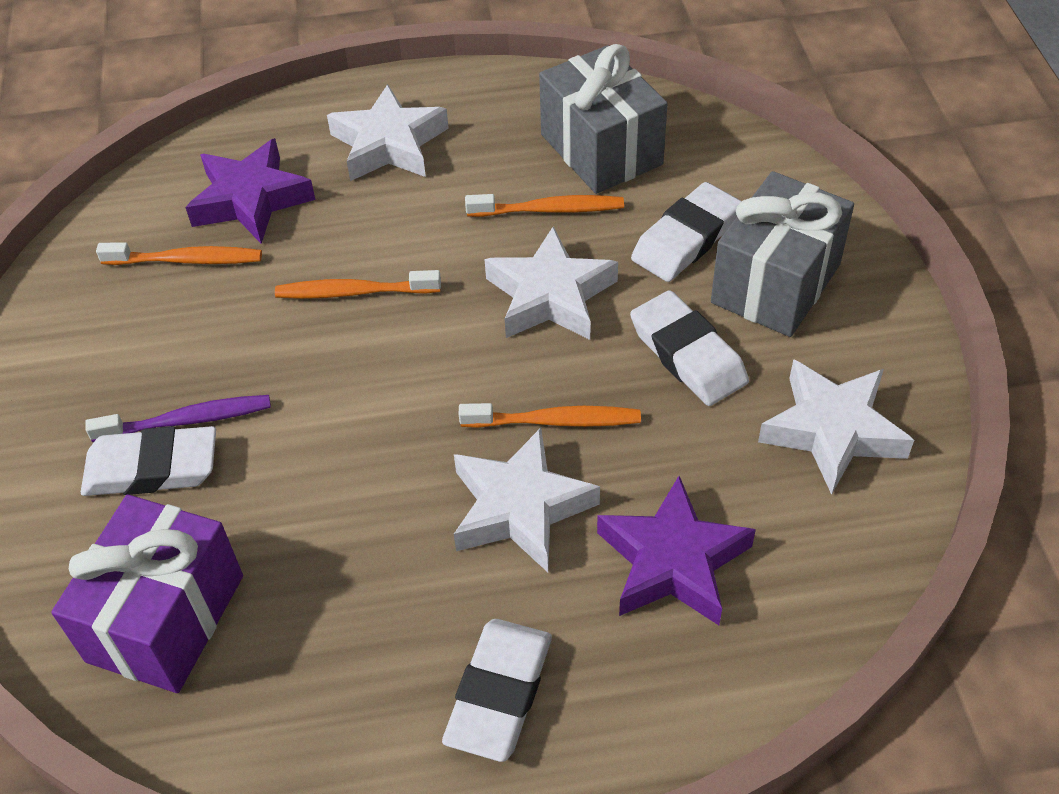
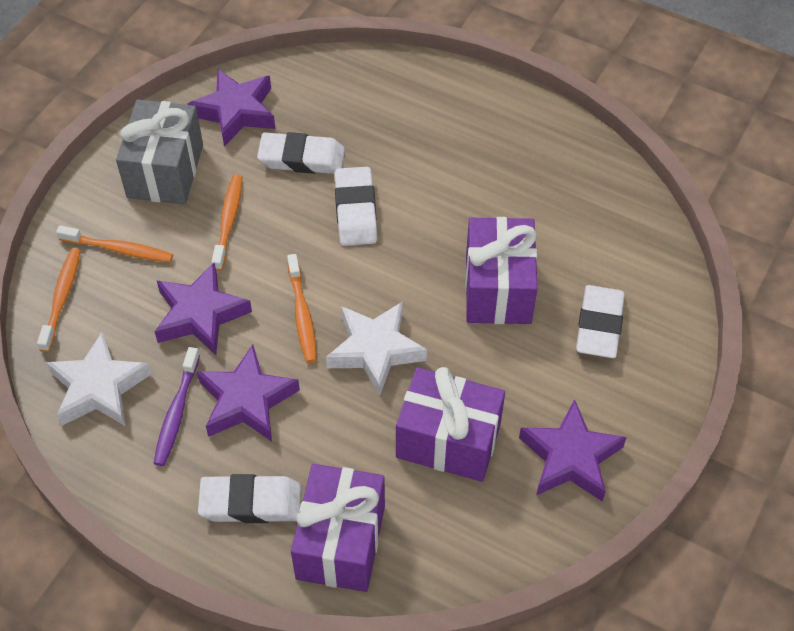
grey gift: 2 -> 1
purple gift: 1 -> 3
purple star: 2 -> 4
white star: 4 -> 2

